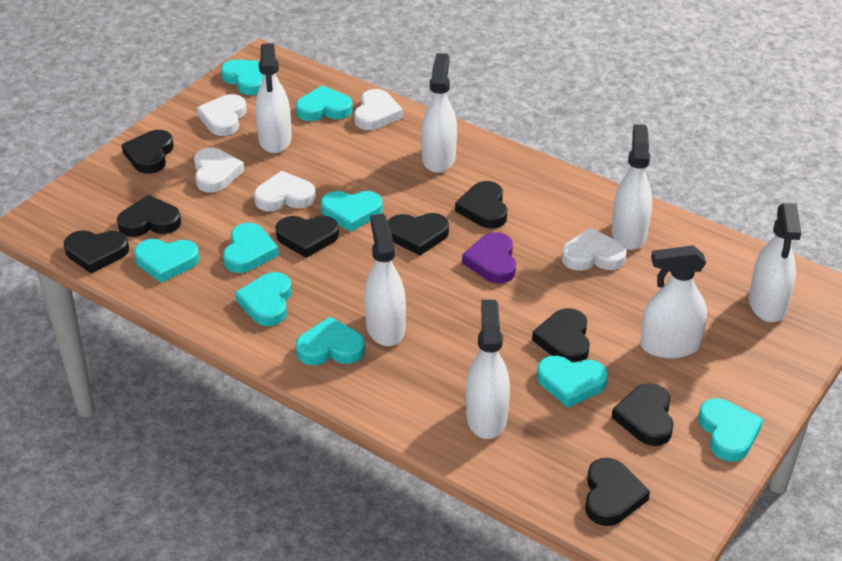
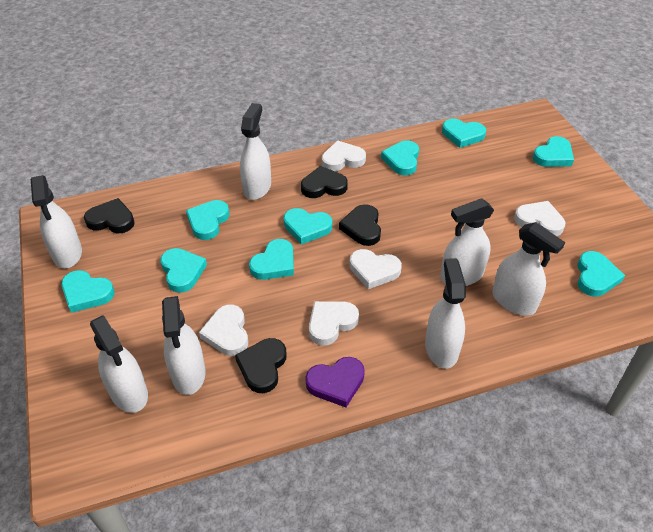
black heart: 9 -> 4

